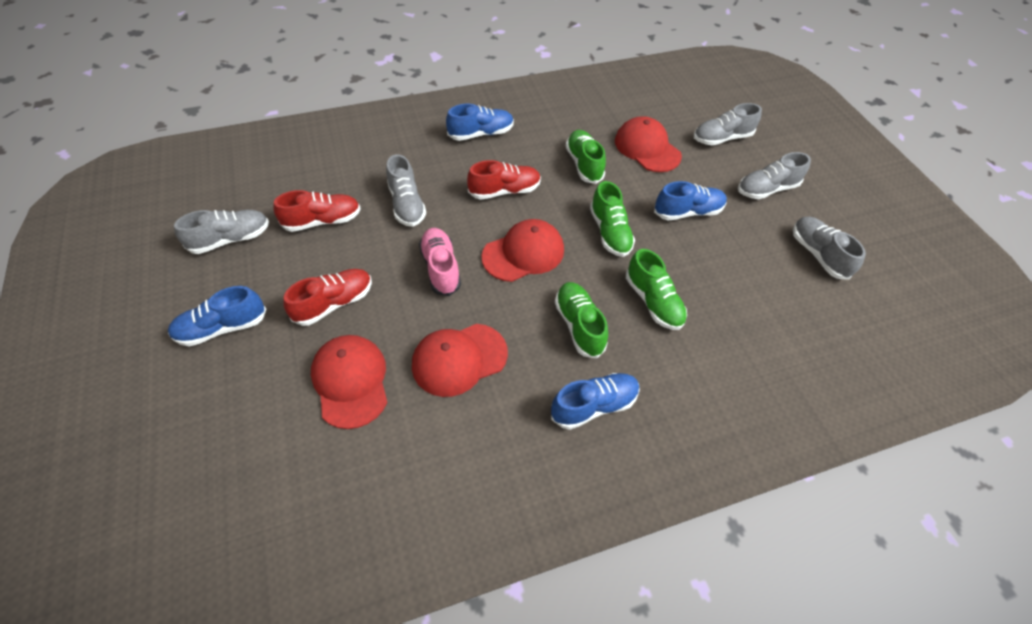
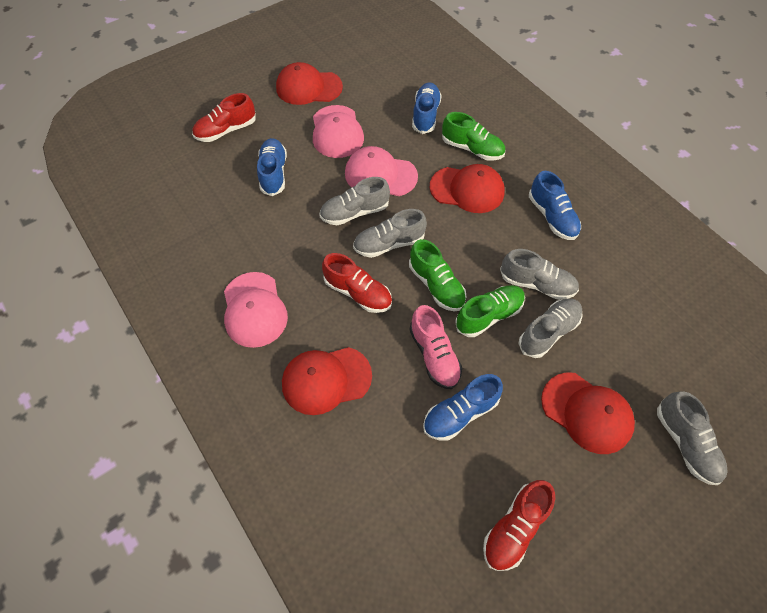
green shoe: 4 -> 3
pink cap: 0 -> 3

